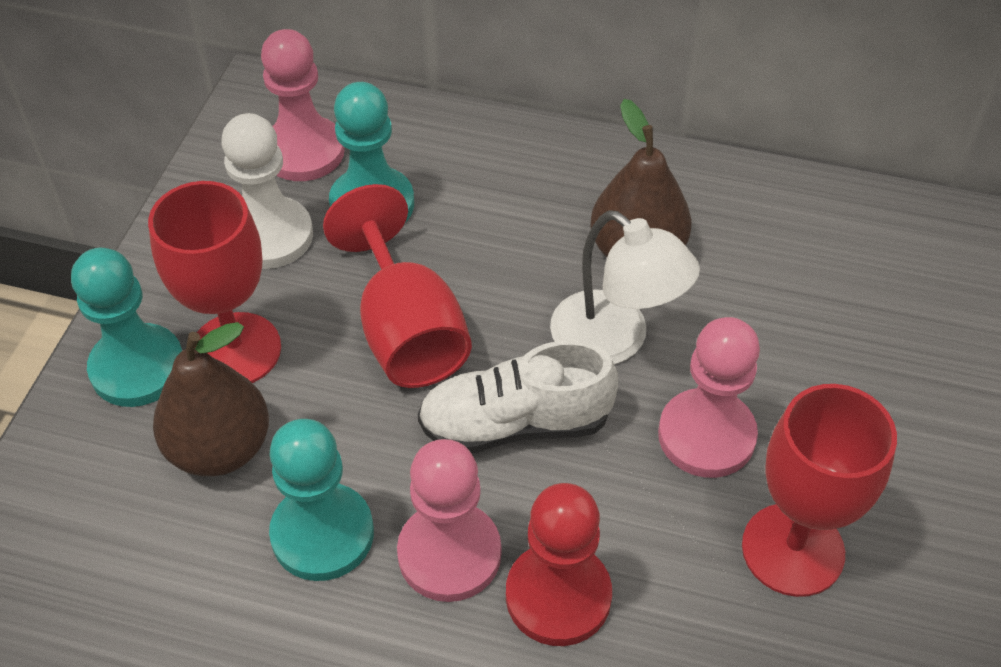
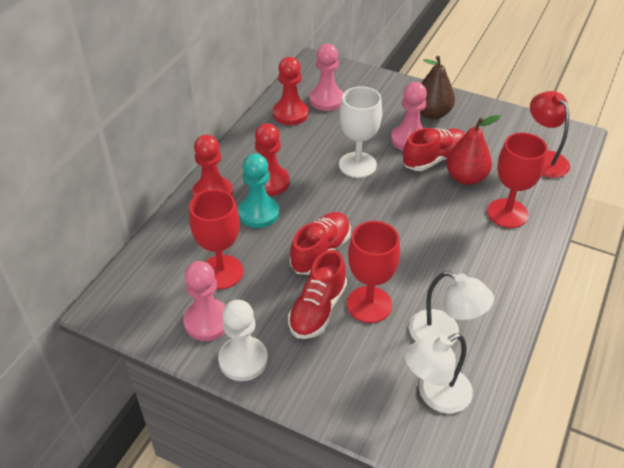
brown pear: 2 -> 1
red lamp: 0 -> 1
red pawn: 1 -> 3
red pear: 0 -> 1
red shoe: 0 -> 3
turquoise pawn: 3 -> 1
white goblet: 0 -> 1
white lamp: 1 -> 2
white shoe: 1 -> 0

